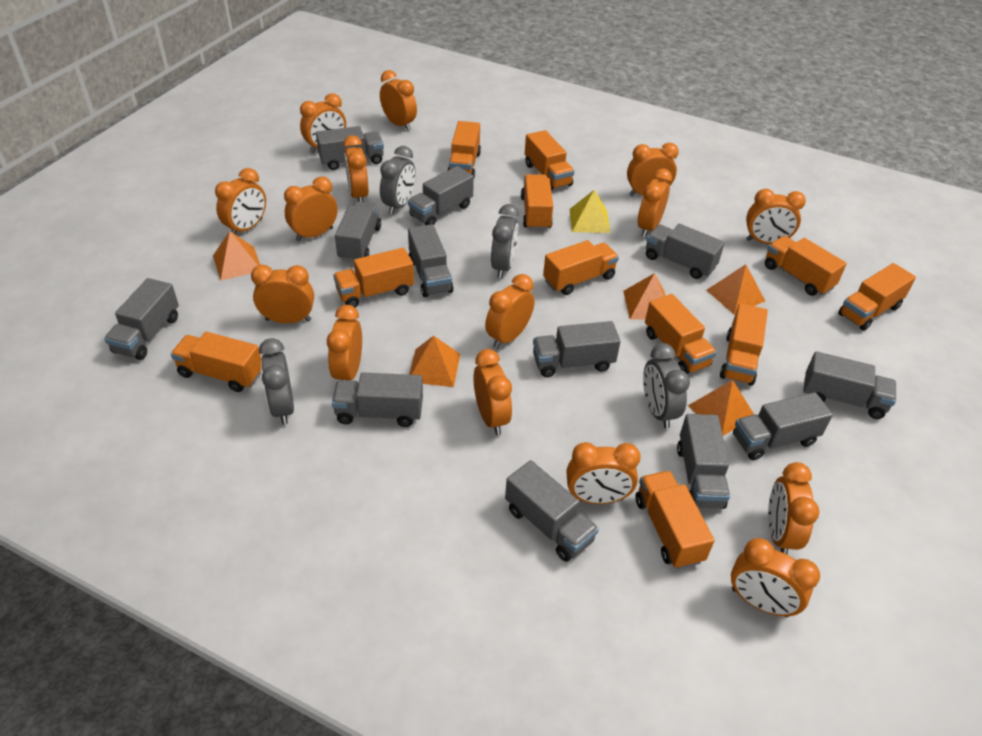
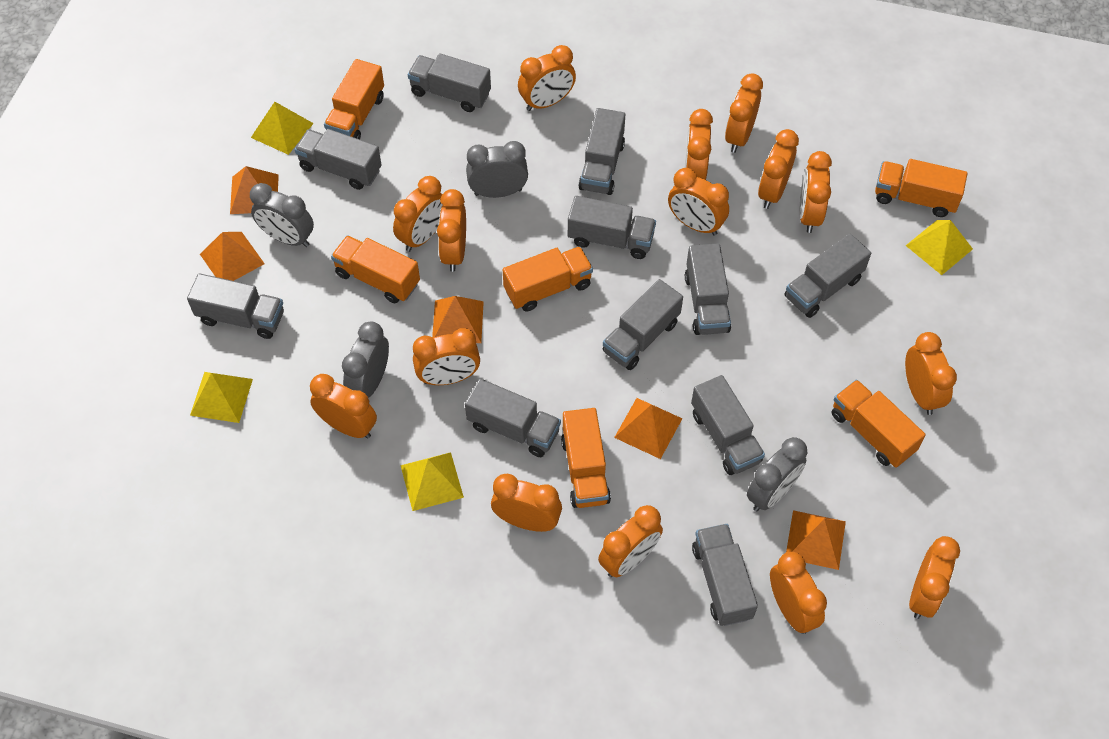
grey truck: 12 -> 11
orange truck: 11 -> 6
yellow pyramid: 1 -> 4

